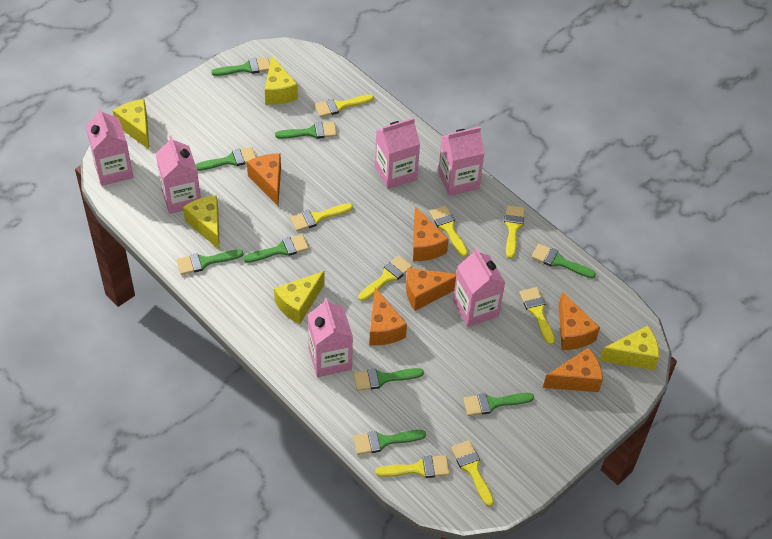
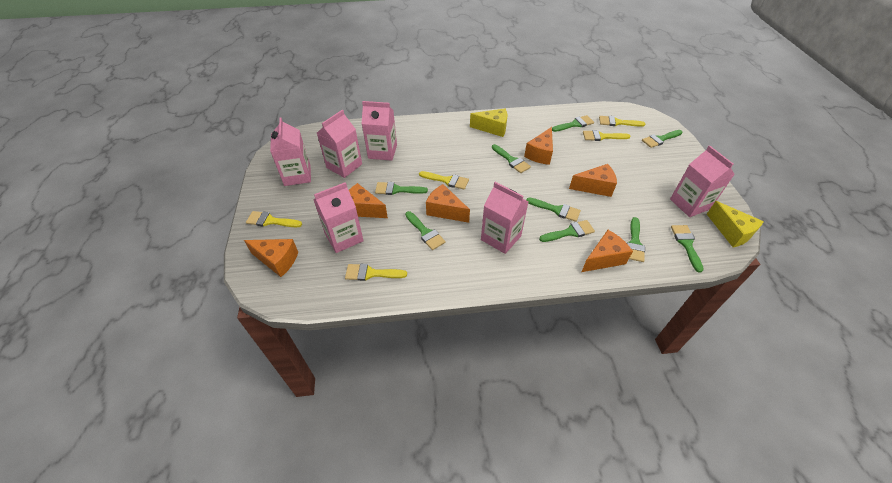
yellow brush: 8 -> 5
yellow cheese: 5 -> 2

